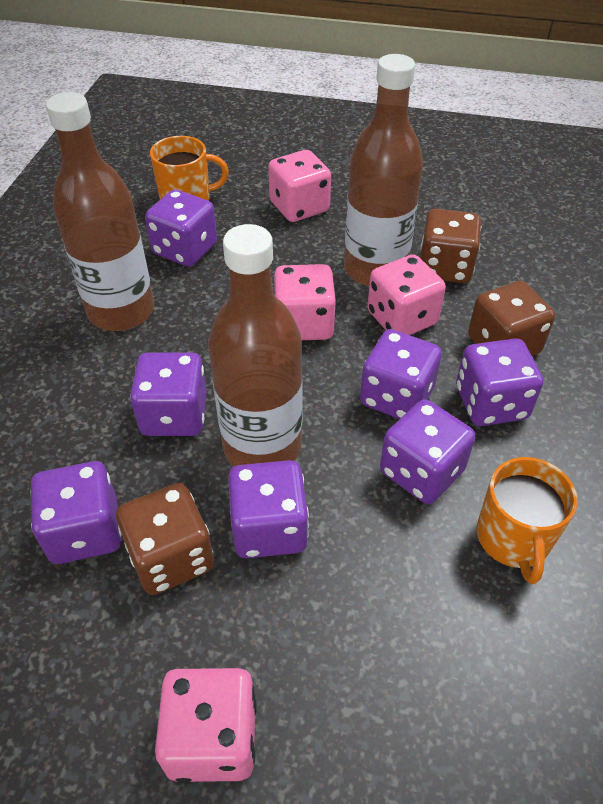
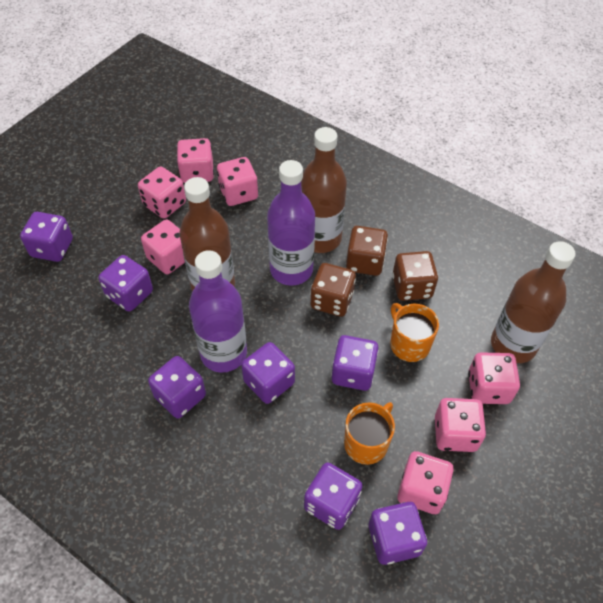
pink dice: 4 -> 7
purple bottle: 0 -> 2

